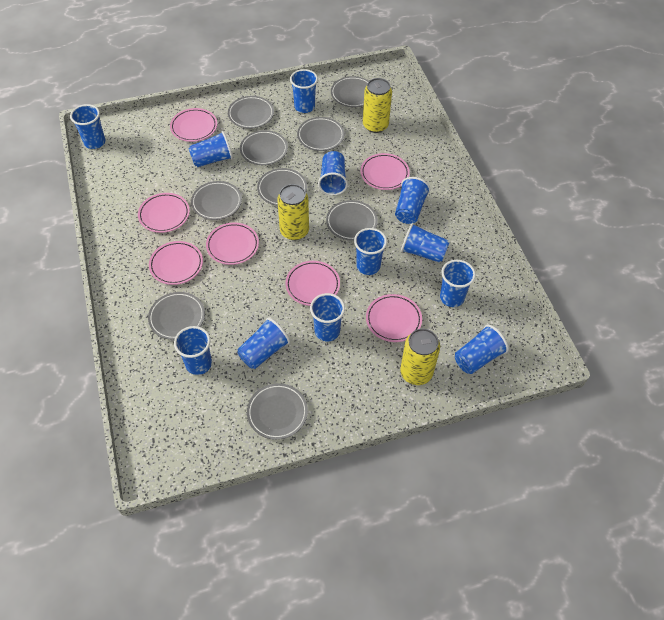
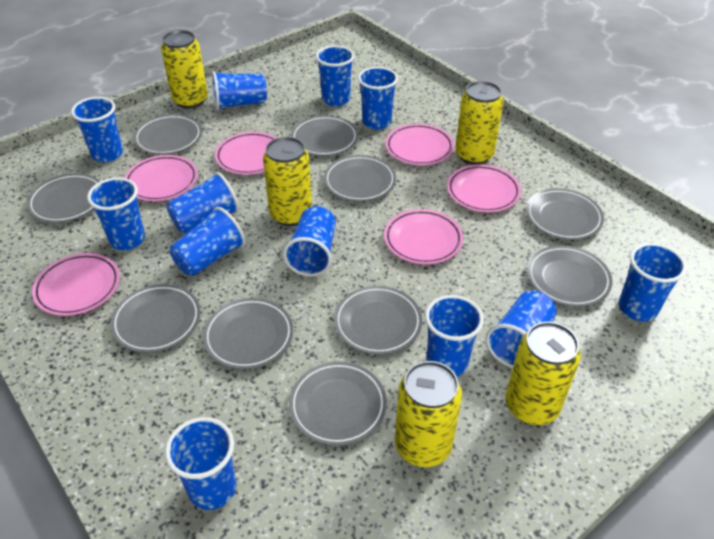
grey plate: 9 -> 10
pink plate: 7 -> 6
yellow can: 3 -> 5

